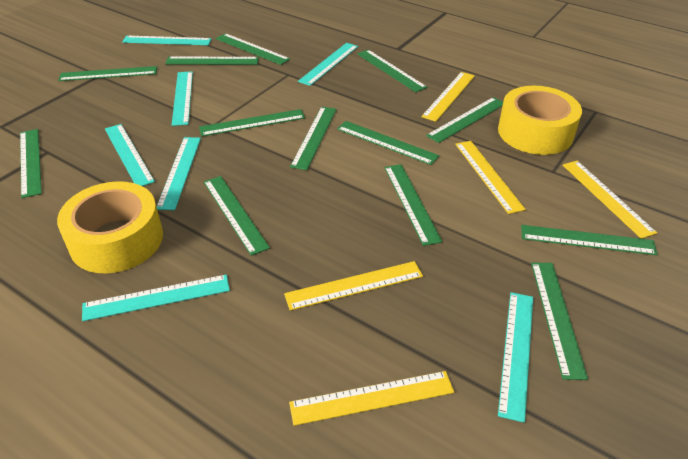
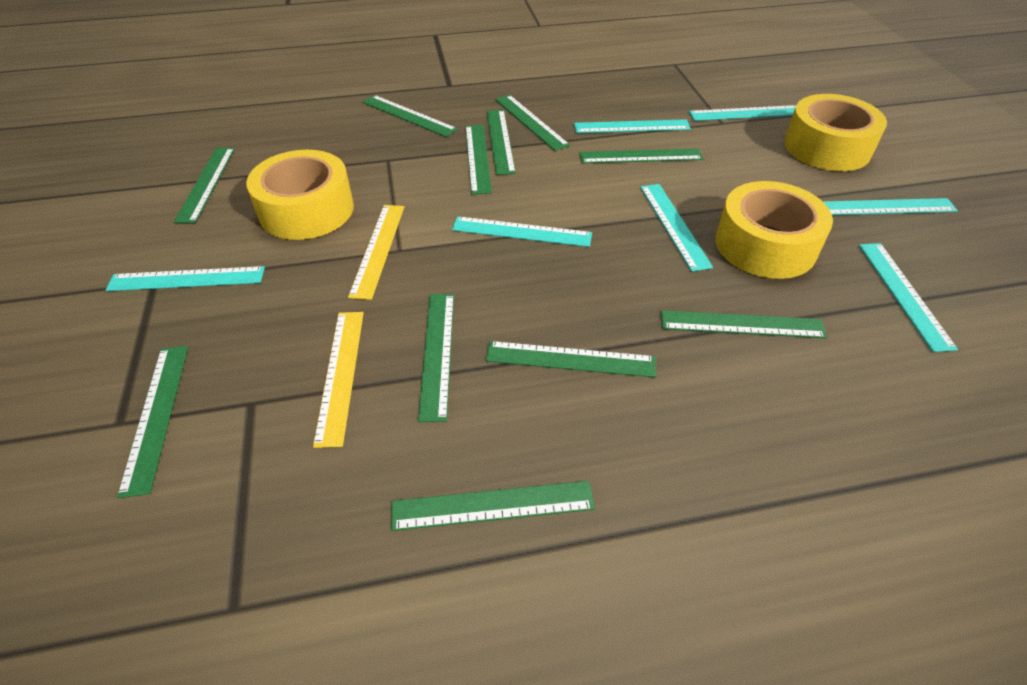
green ruler: 13 -> 11
yellow ruler: 5 -> 2
yellow tape: 2 -> 3

